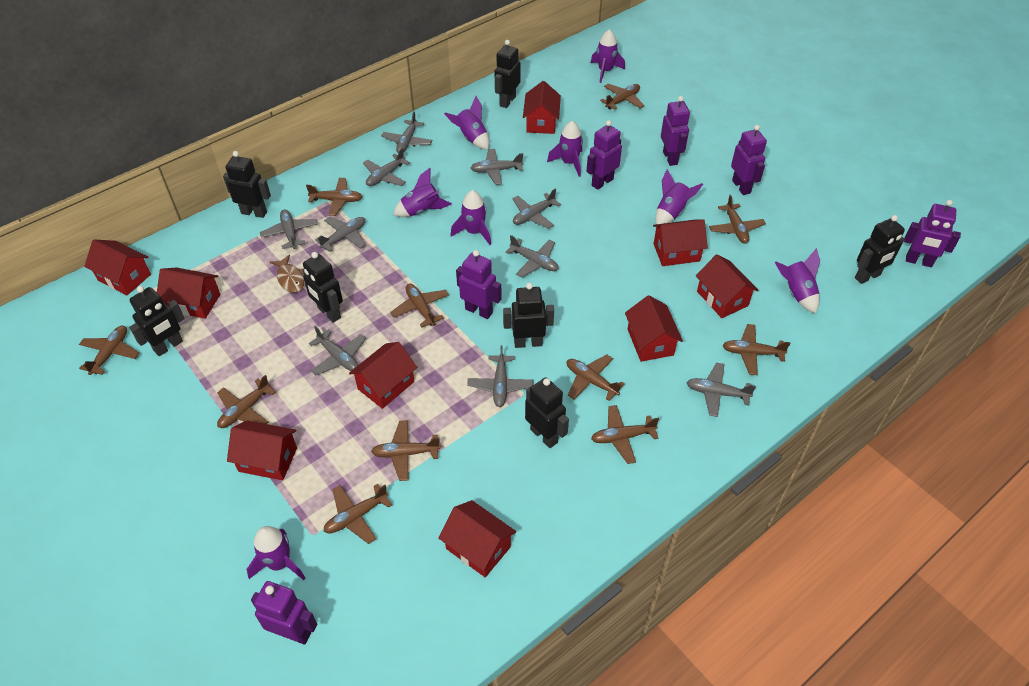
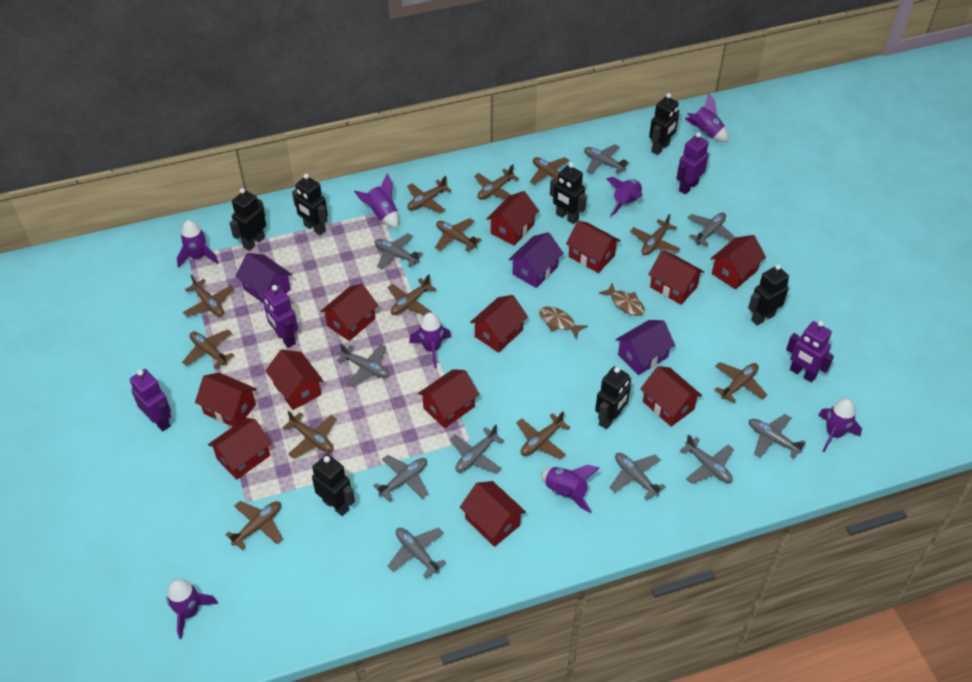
brown fish: 1 -> 2
brown plane: 11 -> 12
purple house: 0 -> 3
purple robot: 6 -> 4
red house: 9 -> 12

